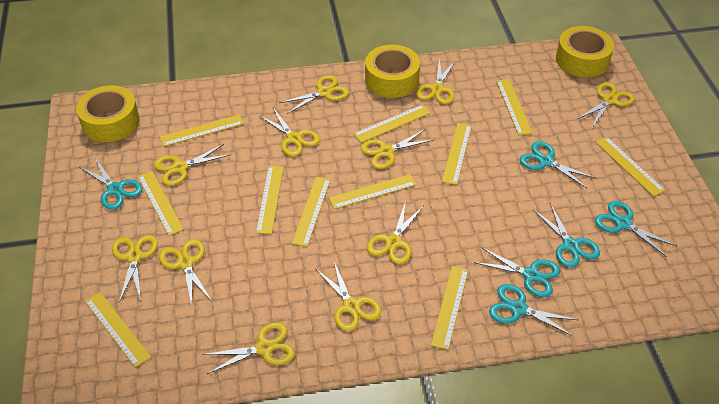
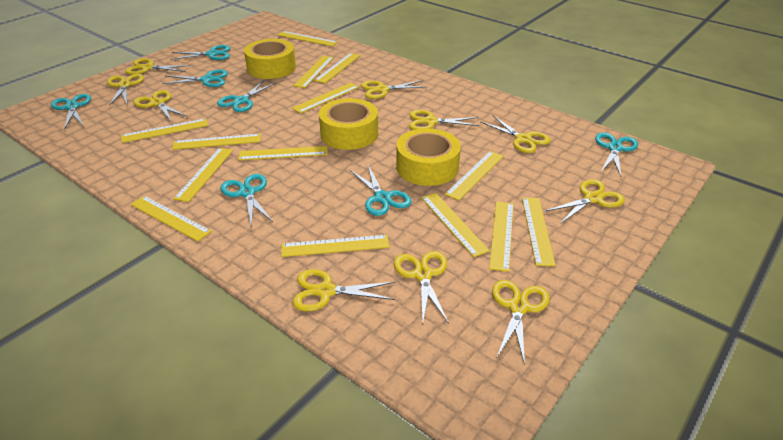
turquoise scissors: 6 -> 7
yellow ruler: 11 -> 14
yellow scissors: 11 -> 10

